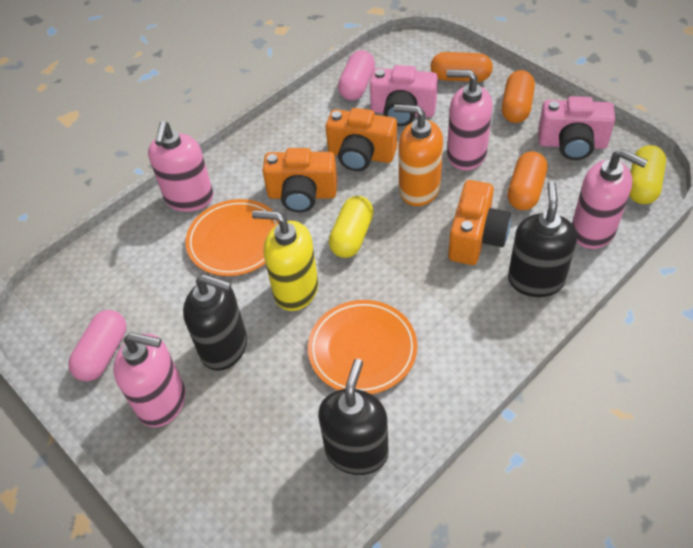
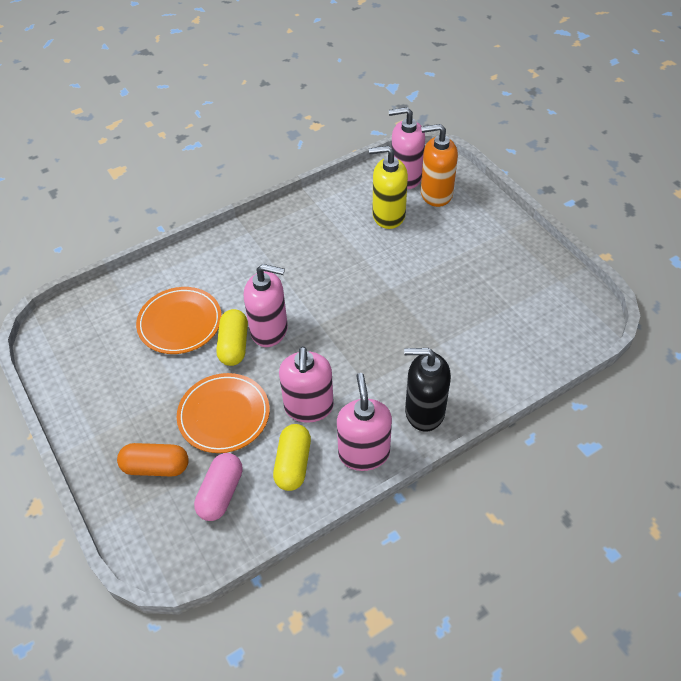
black soap dispenser: 3 -> 1
orange camera: 3 -> 0
orange capsule: 3 -> 1
pink camera: 2 -> 0
pink capsule: 2 -> 1

